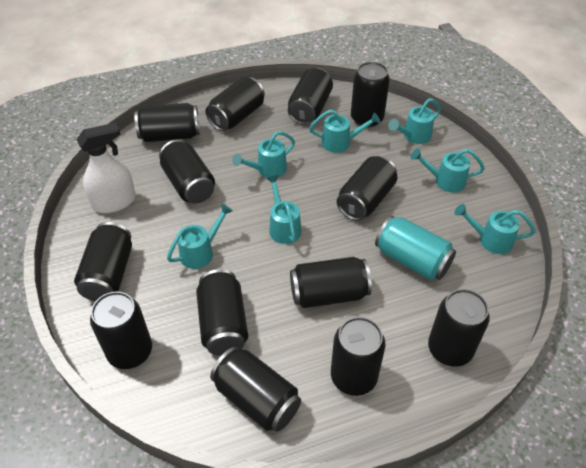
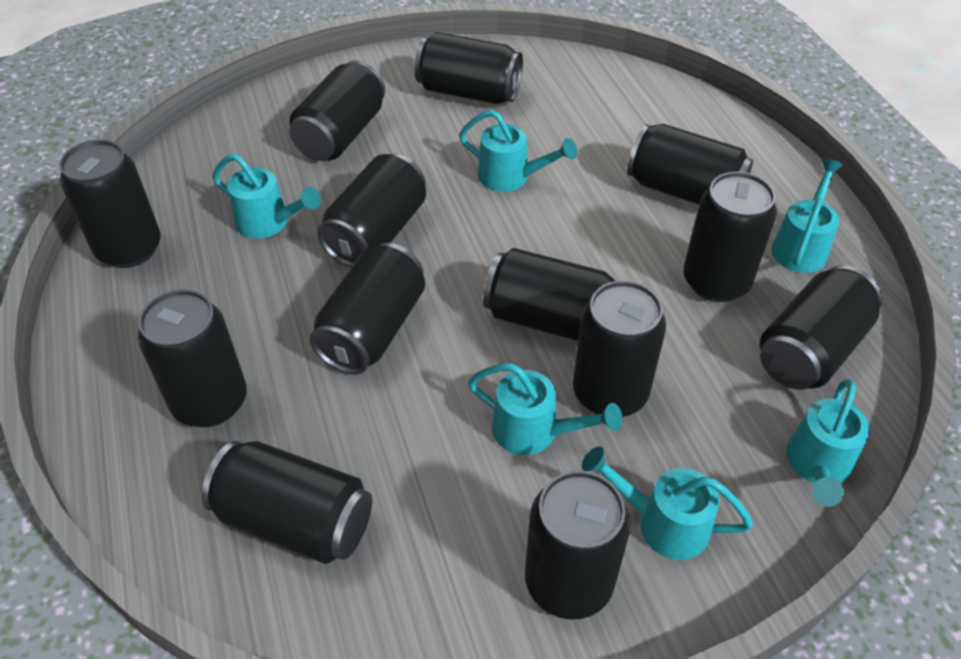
turquoise can: 1 -> 0
turquoise watering can: 7 -> 6
white spray bottle: 1 -> 0

